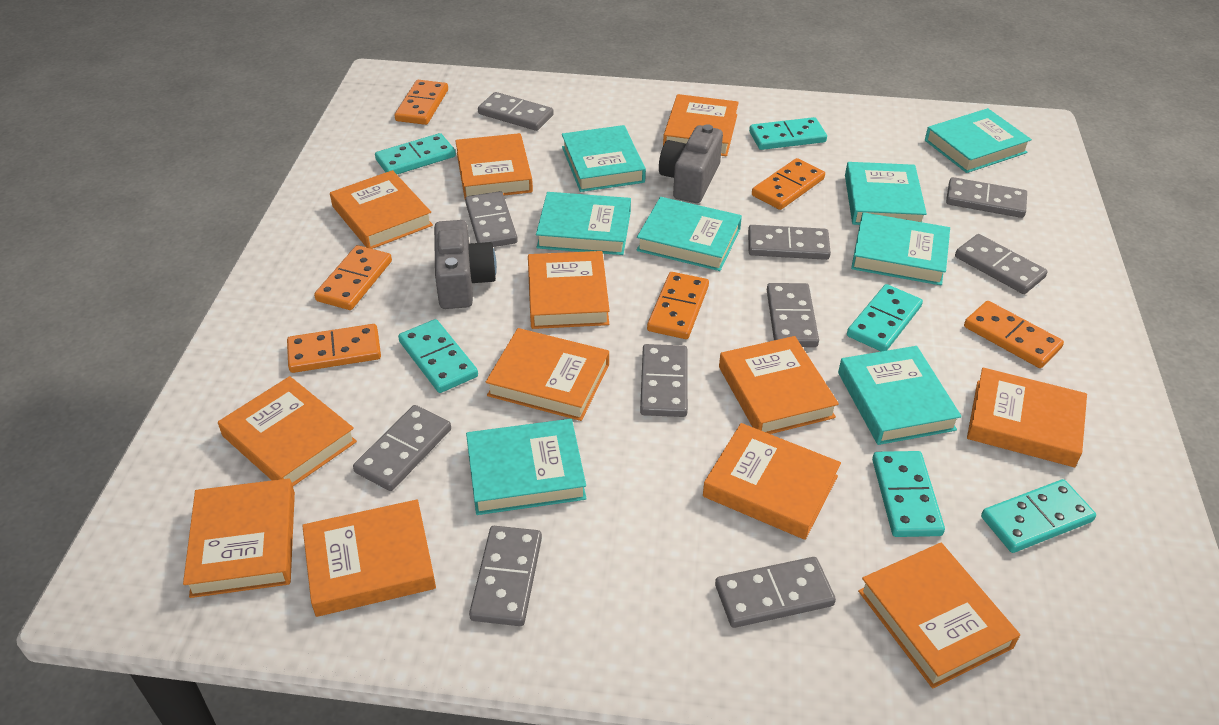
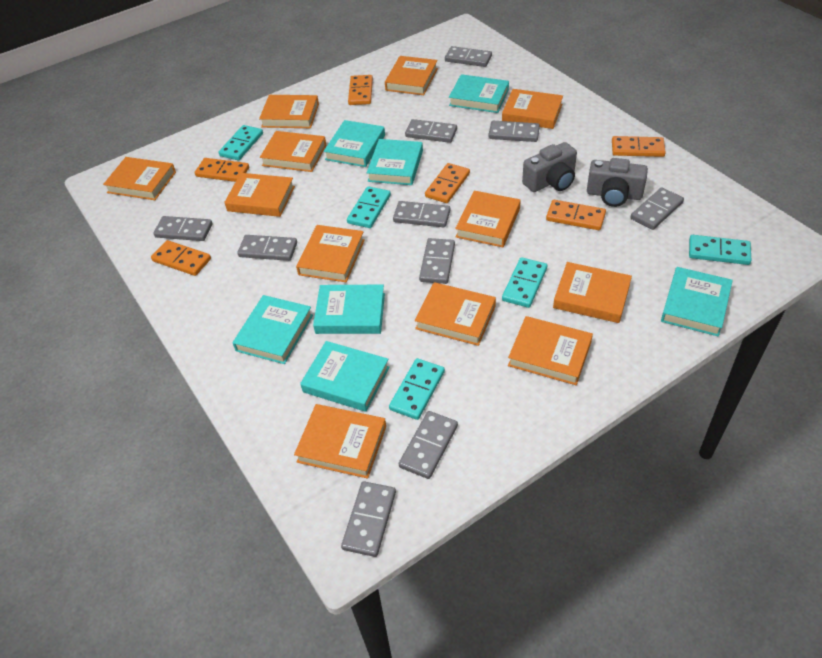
turquoise book: 8 -> 7
turquoise domino: 6 -> 5

